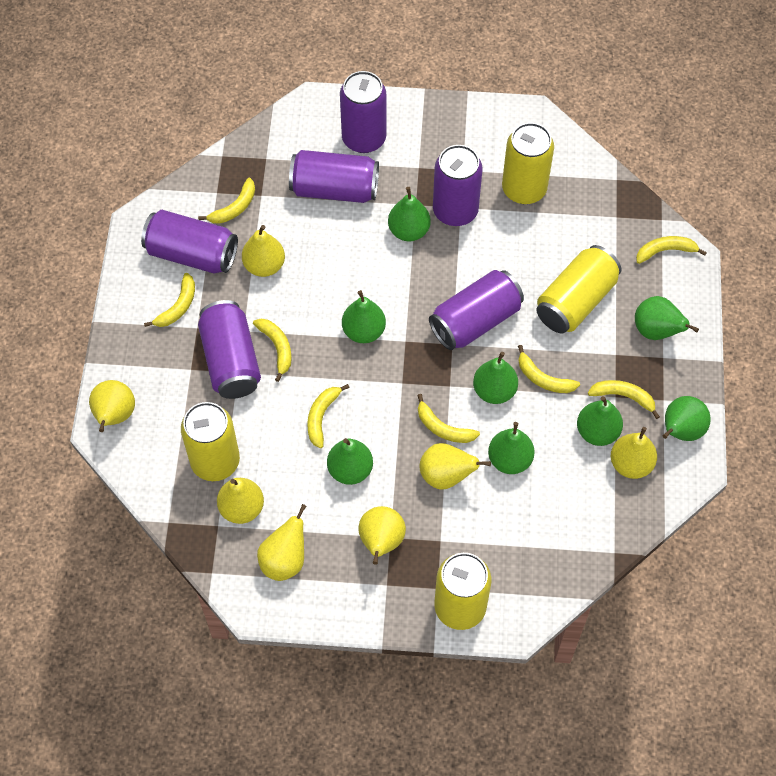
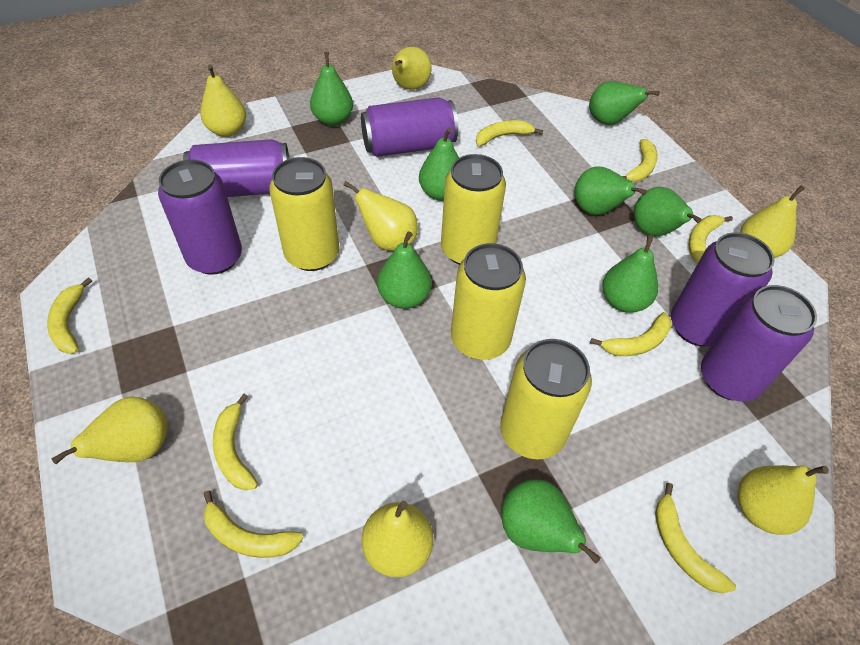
purple can: 6 -> 5

